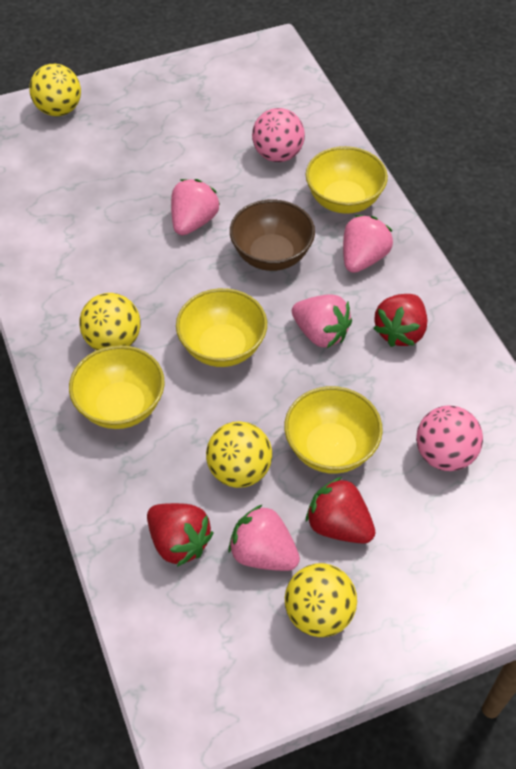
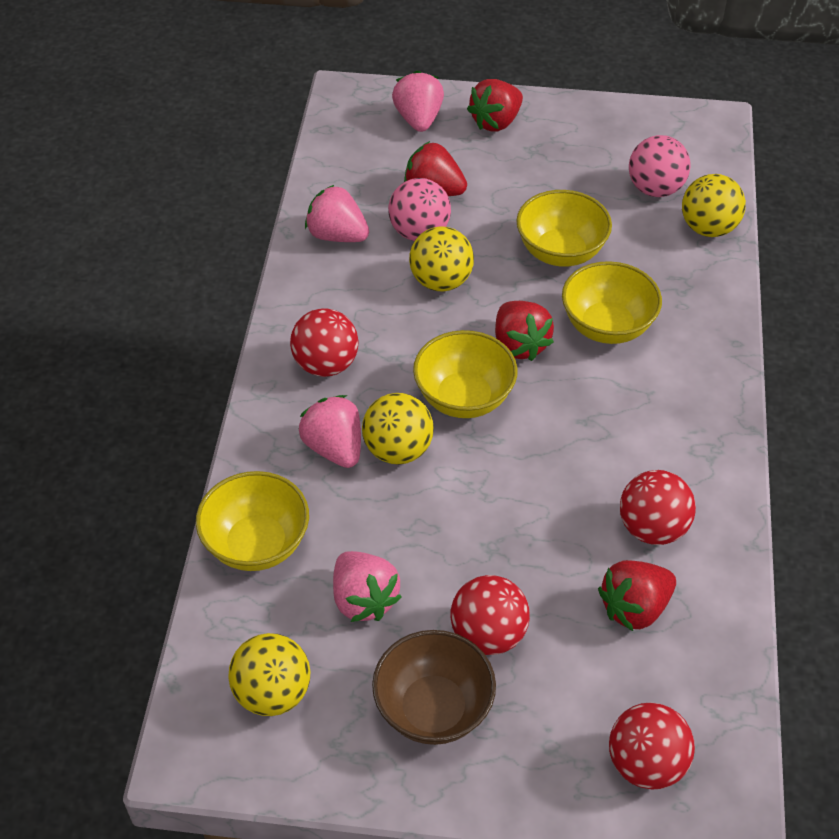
red ball: 0 -> 4
red strawberry: 3 -> 4

